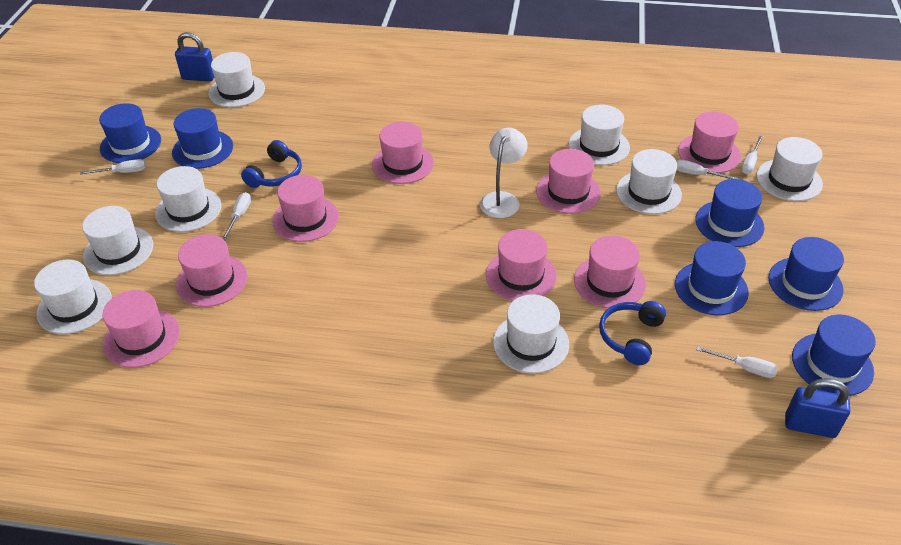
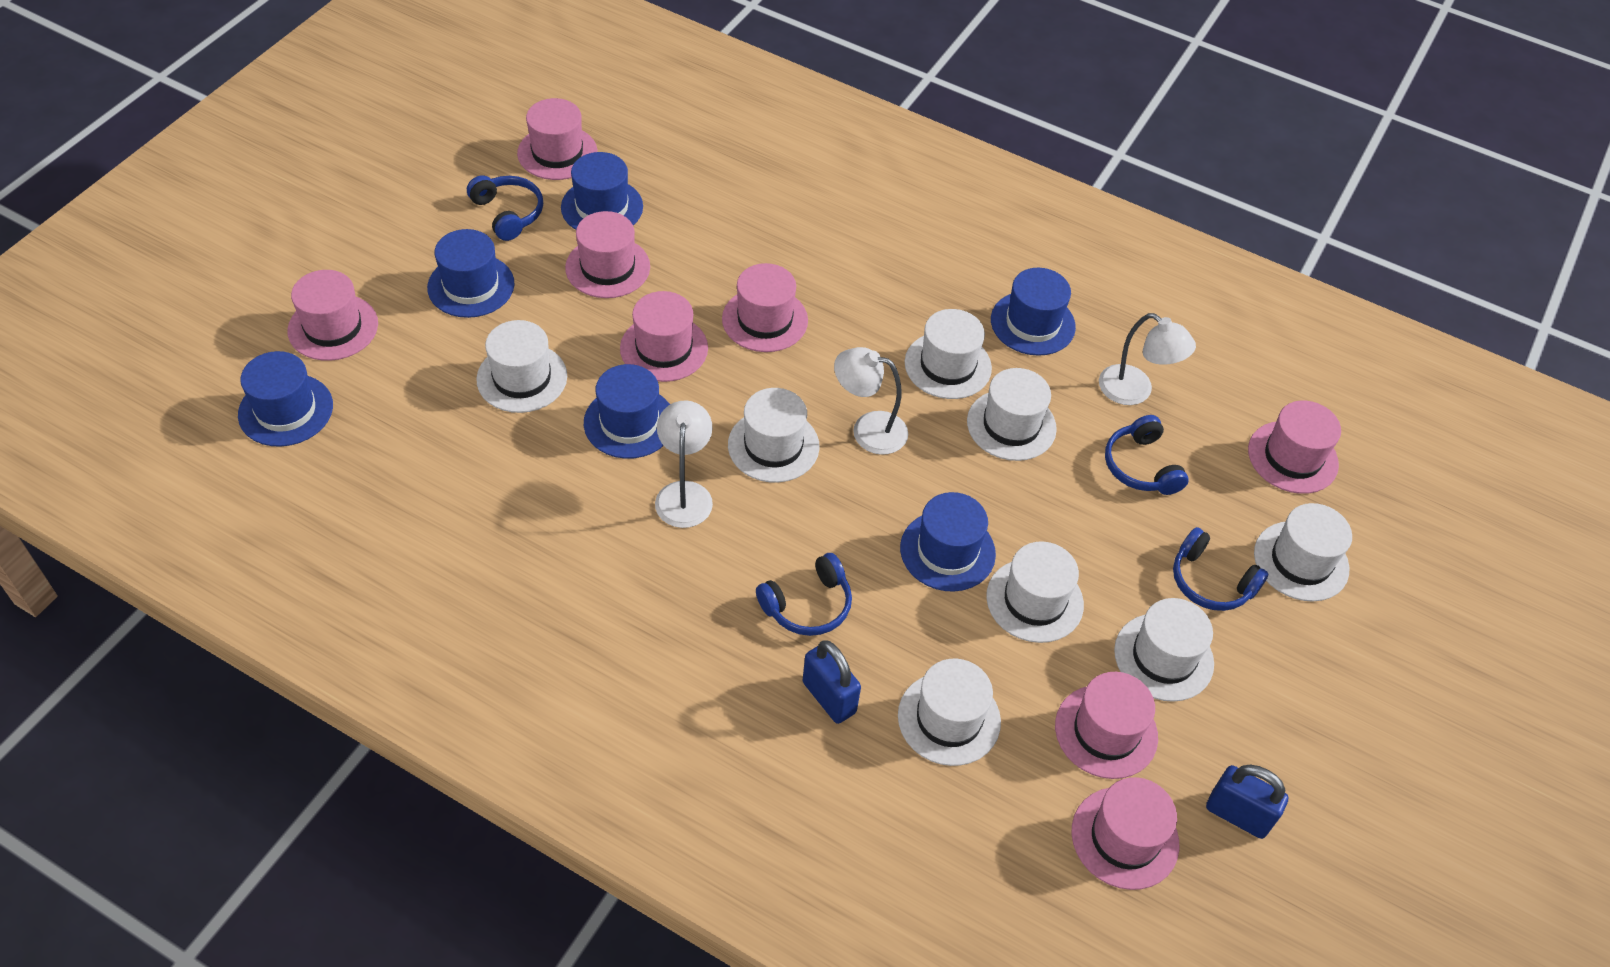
blue headphones: 2 -> 4
white lamp: 1 -> 3
white screwdriver: 5 -> 0

